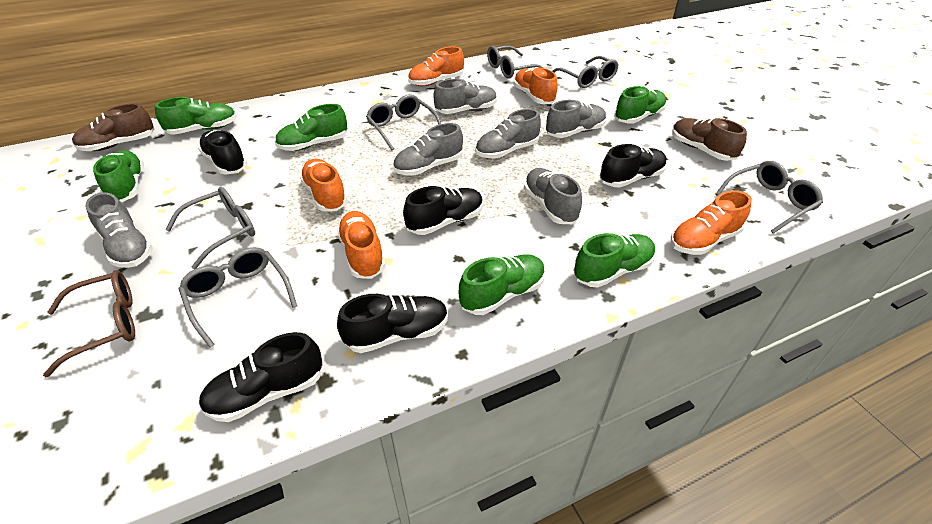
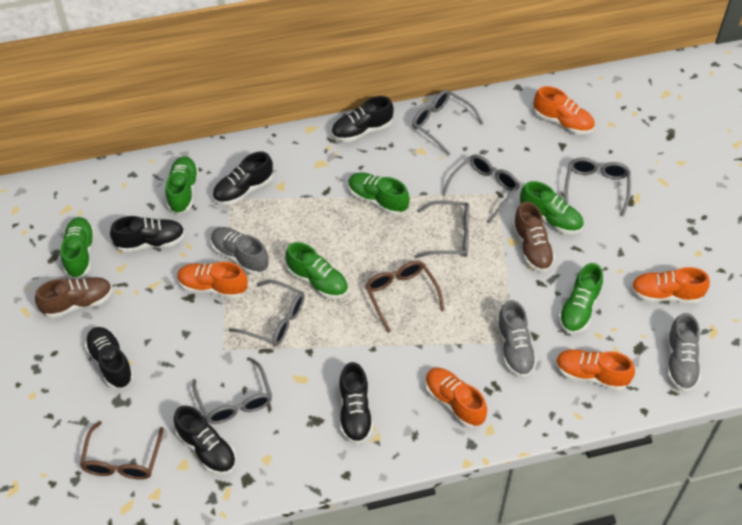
black shoe: 5 -> 6
brown glasses: 1 -> 2
grey shoe: 6 -> 3

